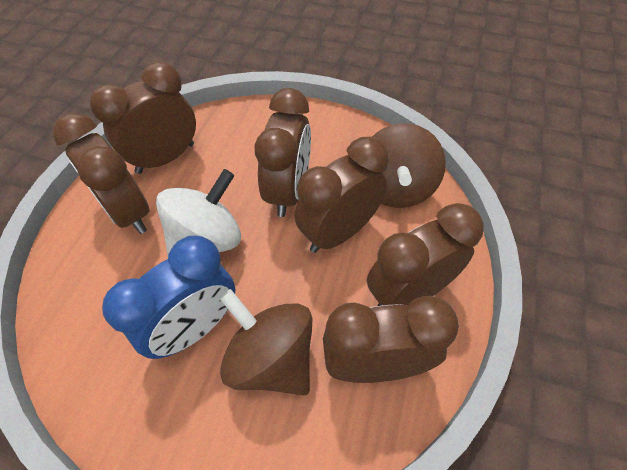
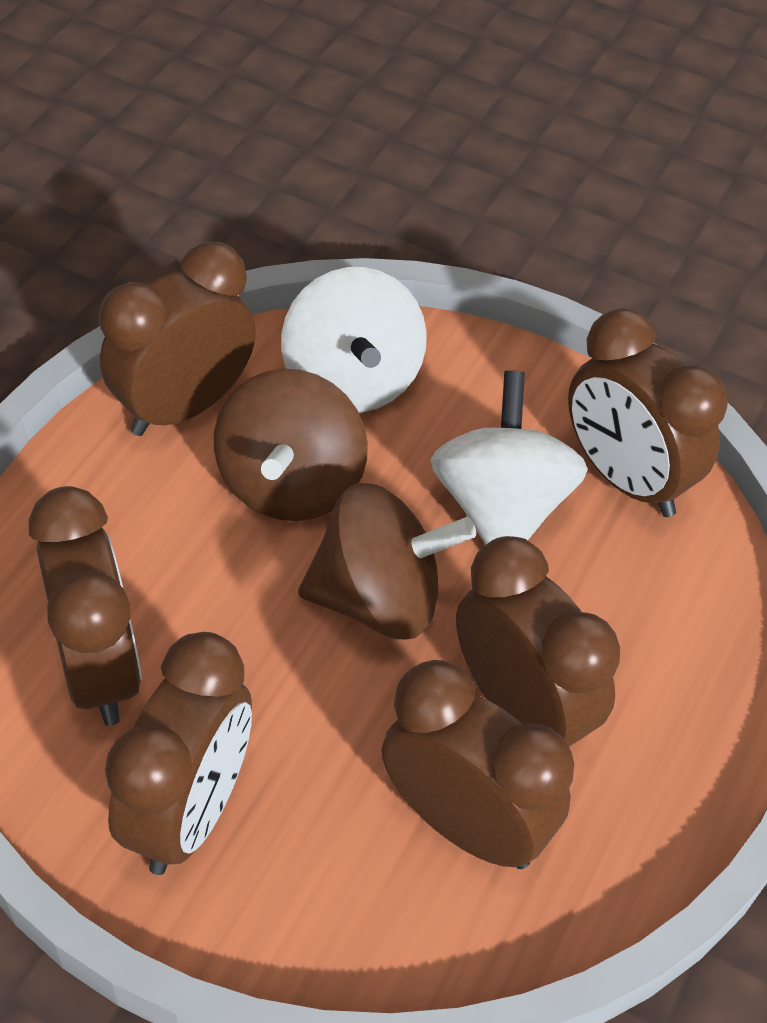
blue clock: 1 -> 0
white spinning top: 1 -> 2

